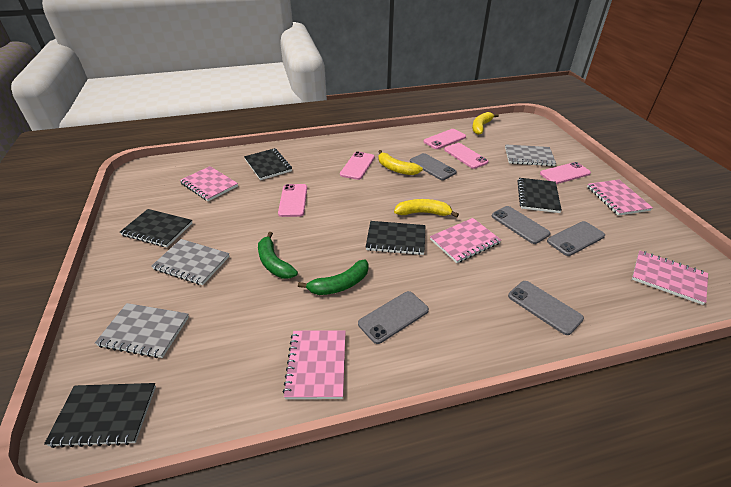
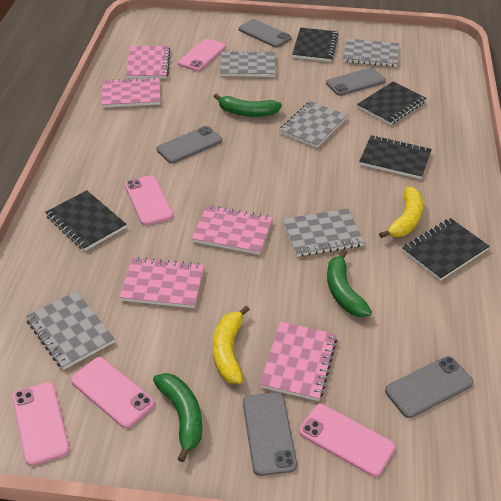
green banana: 2 -> 3
grey notebook: 3 -> 5
yellow banana: 3 -> 2

